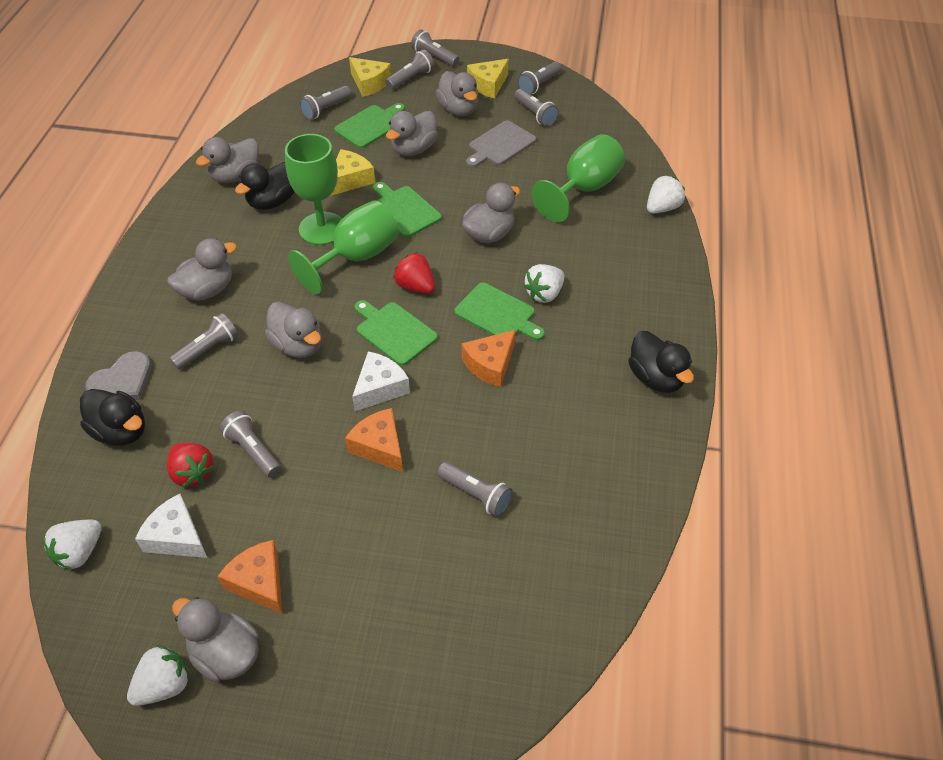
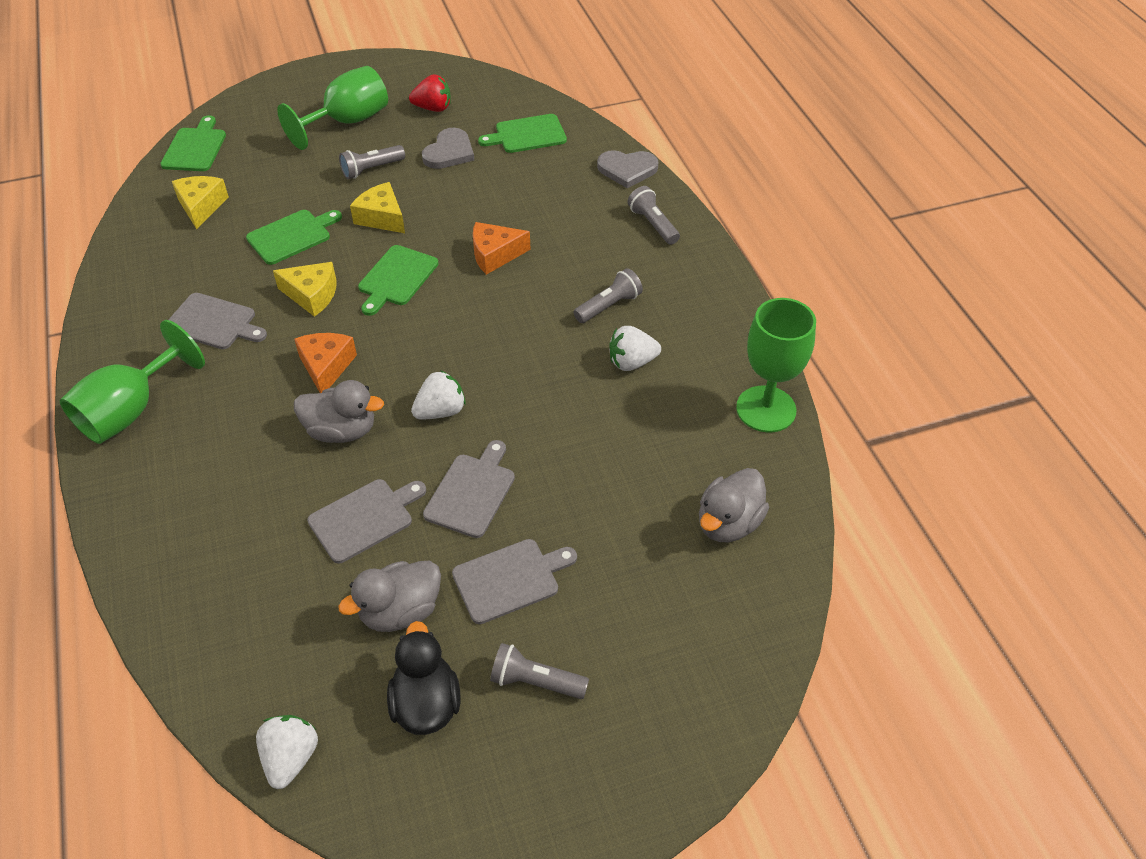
black duck: 3 -> 1
grey cutting board: 1 -> 4
grey duck: 7 -> 3
grey flashlight: 8 -> 4
grey heart: 1 -> 2
orange cheese: 3 -> 2
red strawberry: 2 -> 1
white cheese: 2 -> 0
white strawberry: 4 -> 3

